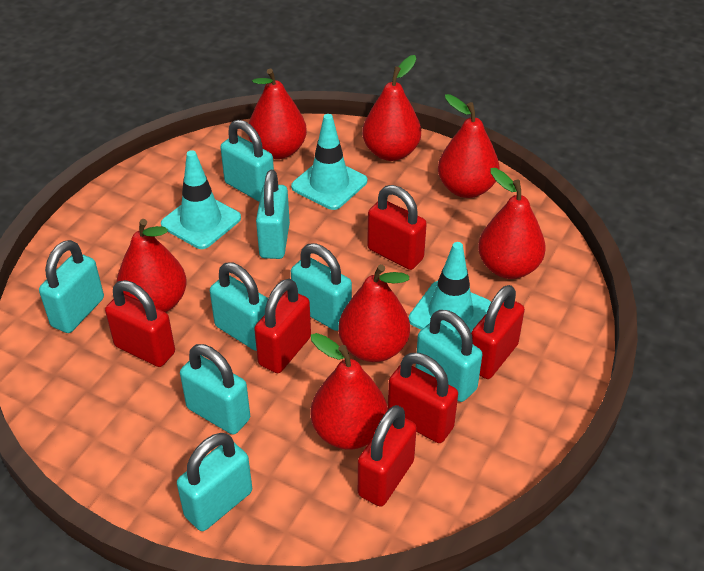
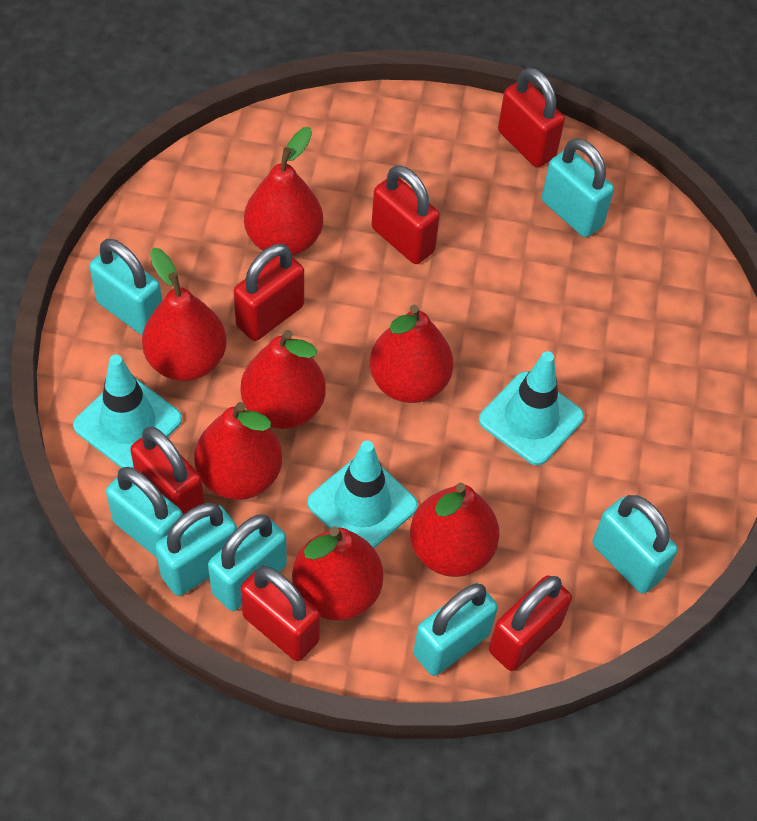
turquoise padlock: 8 -> 7

